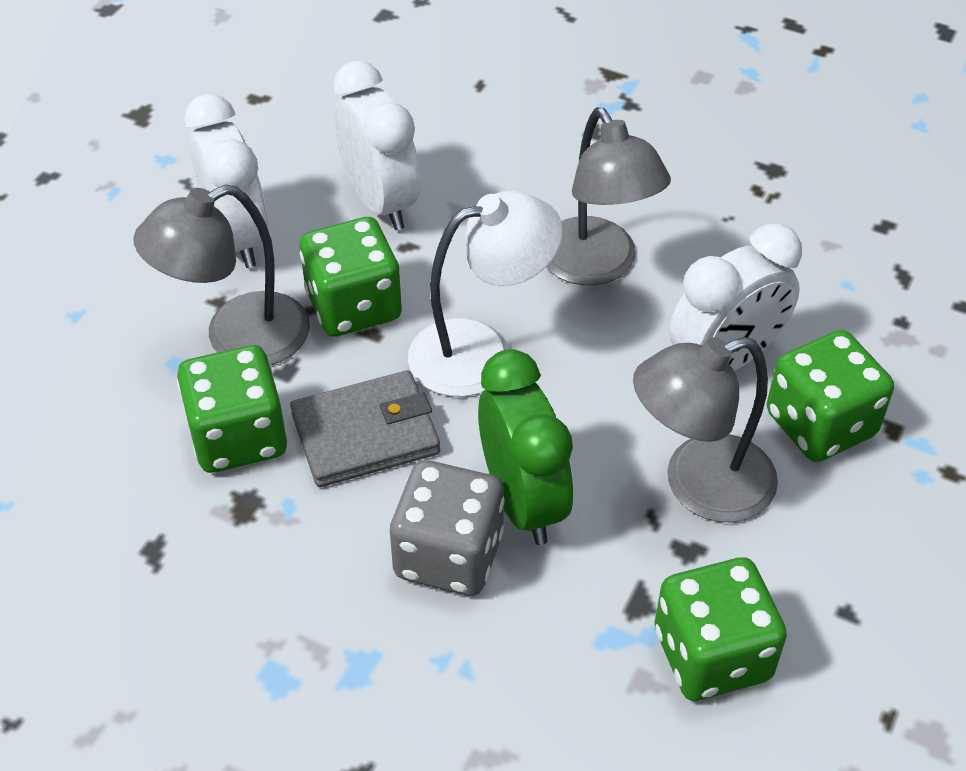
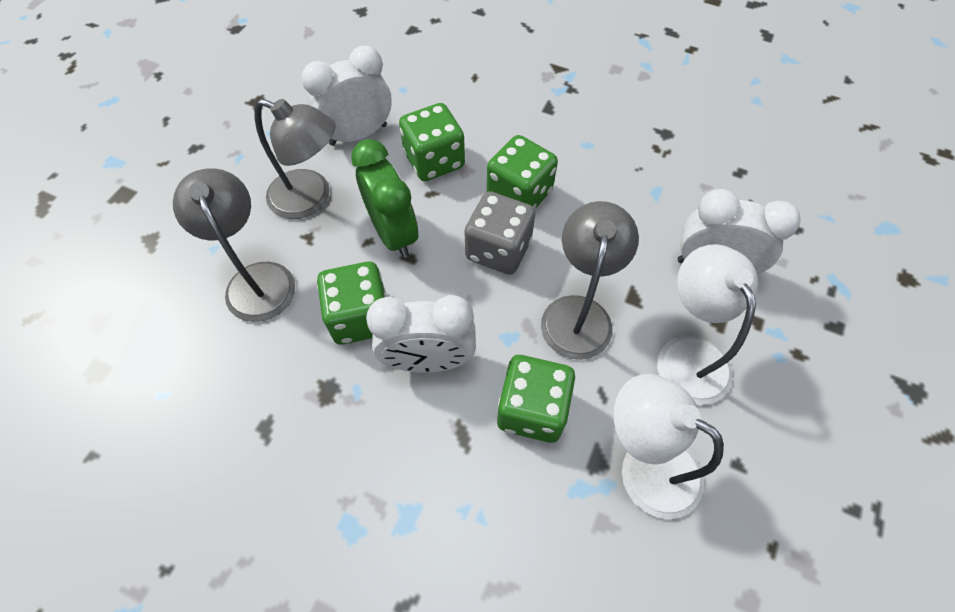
grey wallet: 1 -> 0
white lamp: 1 -> 2

